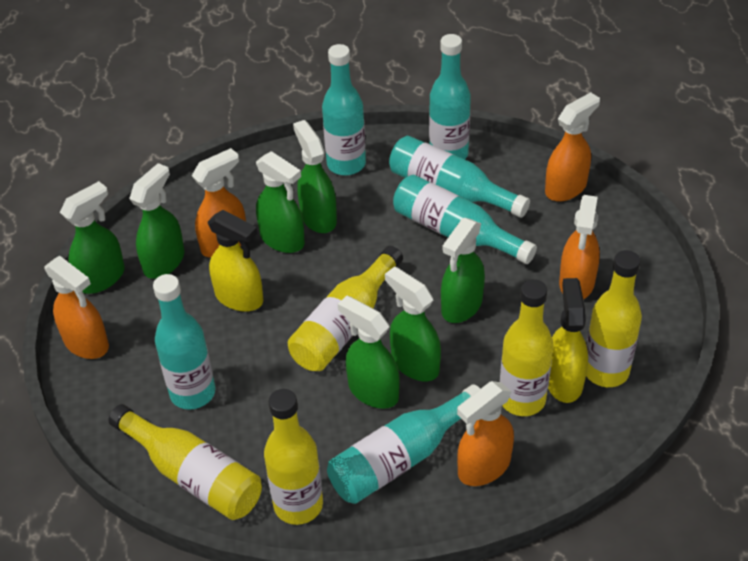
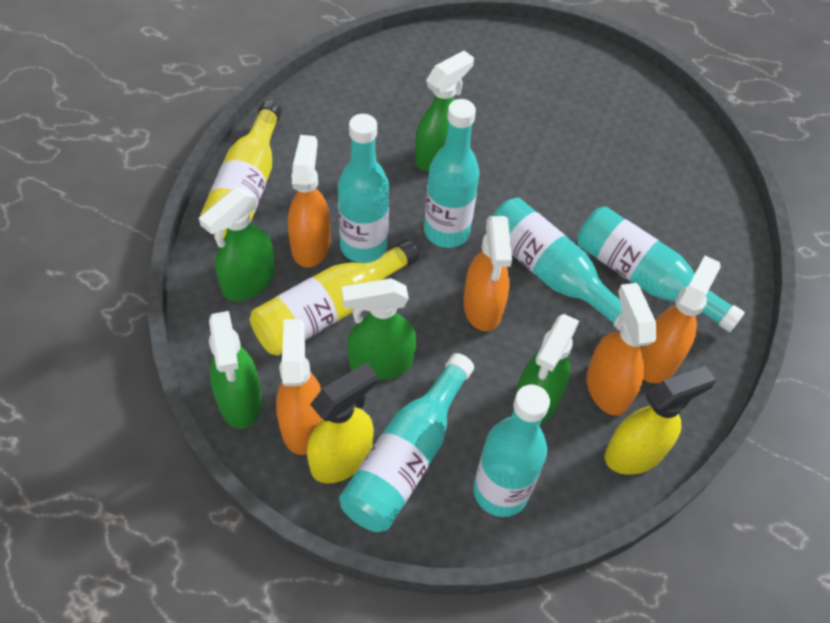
green spray bottle: 7 -> 5
yellow bottle: 5 -> 2

